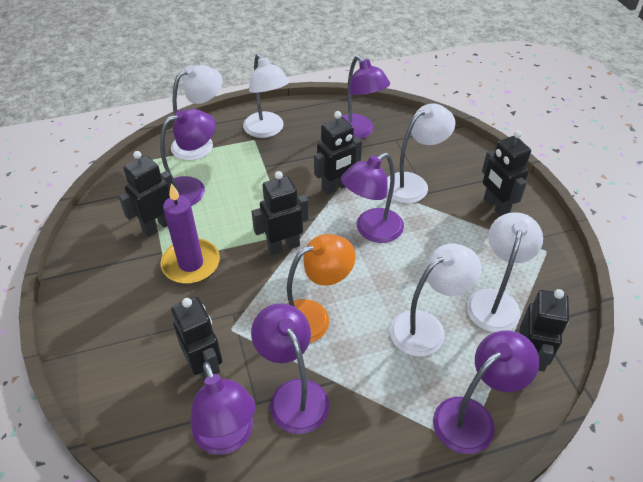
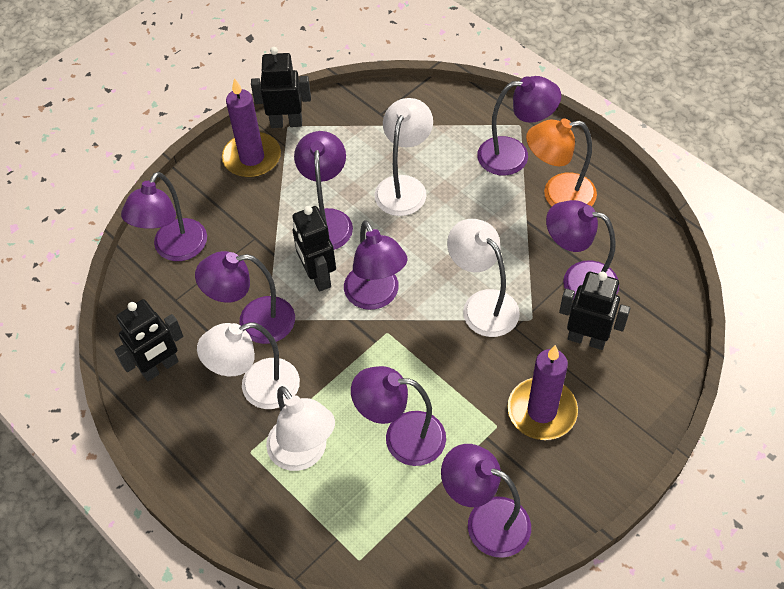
black robot: 6 -> 4
purple candle: 1 -> 2
purple lamp: 6 -> 8
white lamp: 5 -> 4

